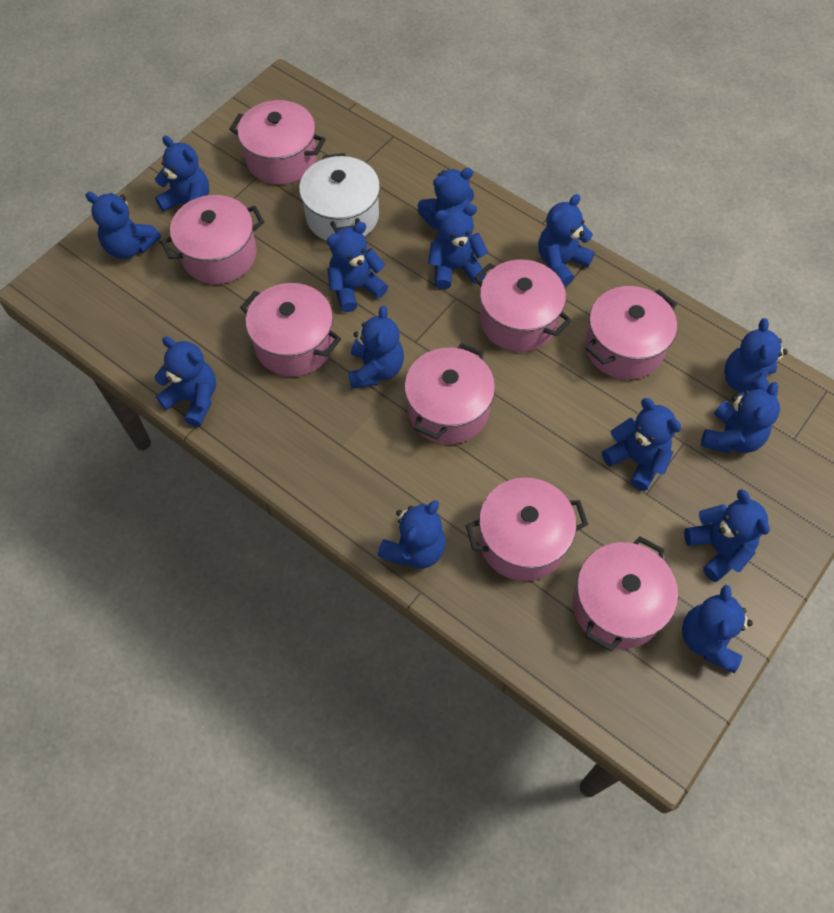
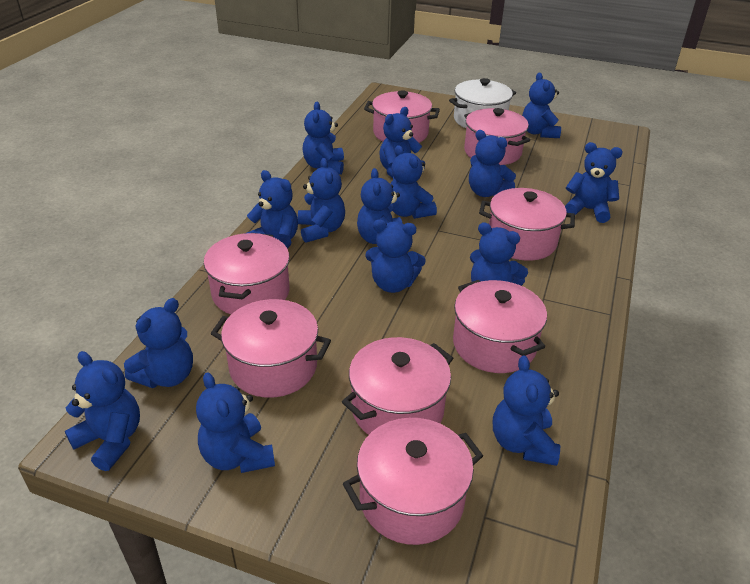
blue teddy bear: 14 -> 15

